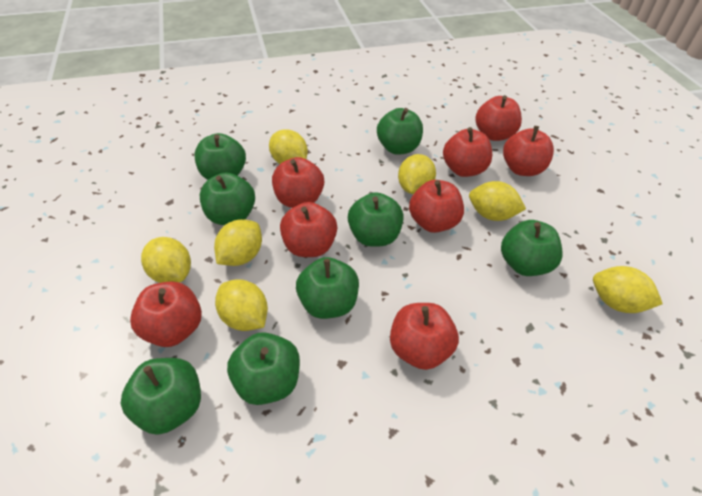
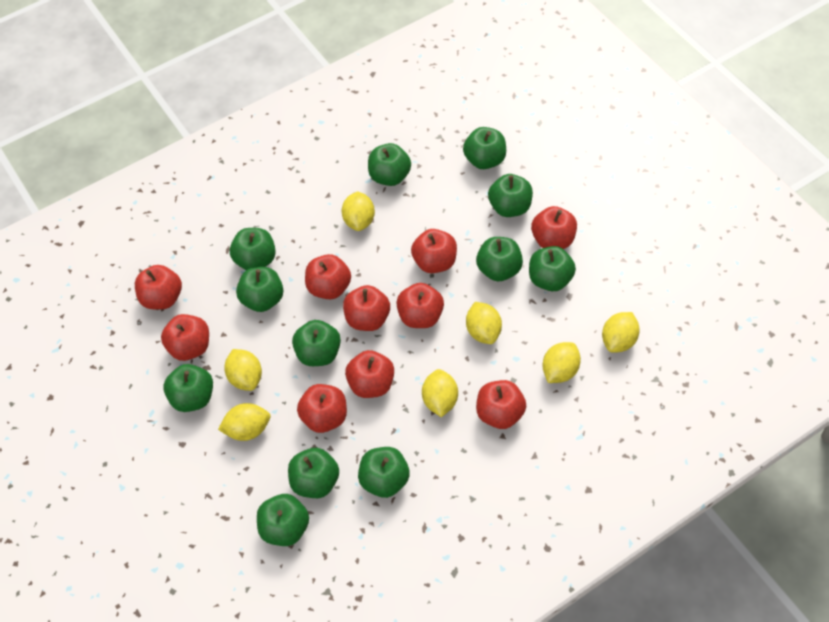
green apple: 8 -> 12
red apple: 8 -> 10

